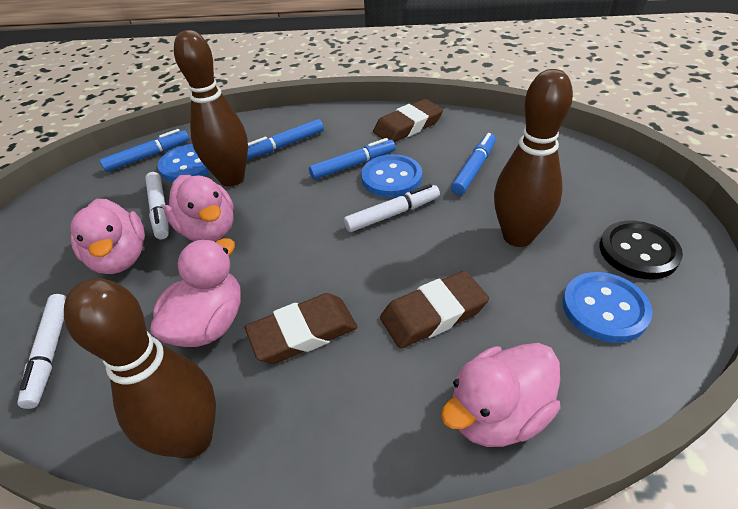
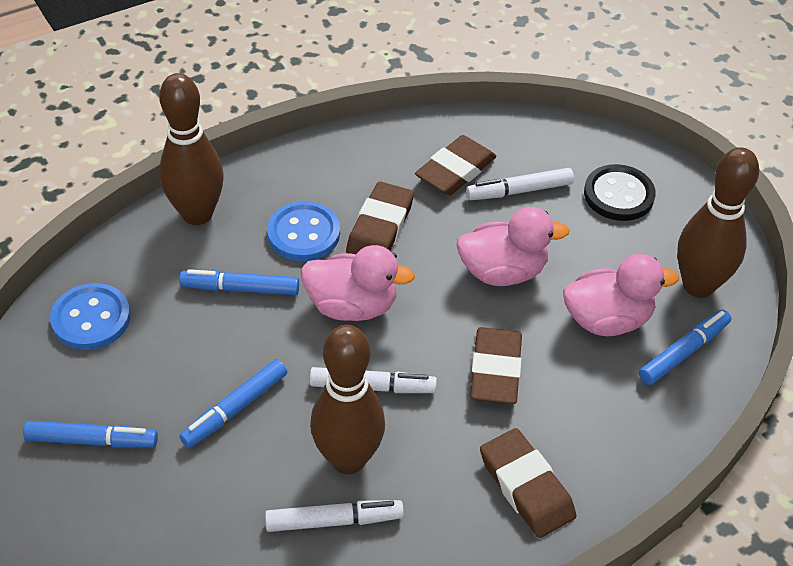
blue button: 3 -> 2
brown eraser: 3 -> 4
pink duck: 4 -> 3

